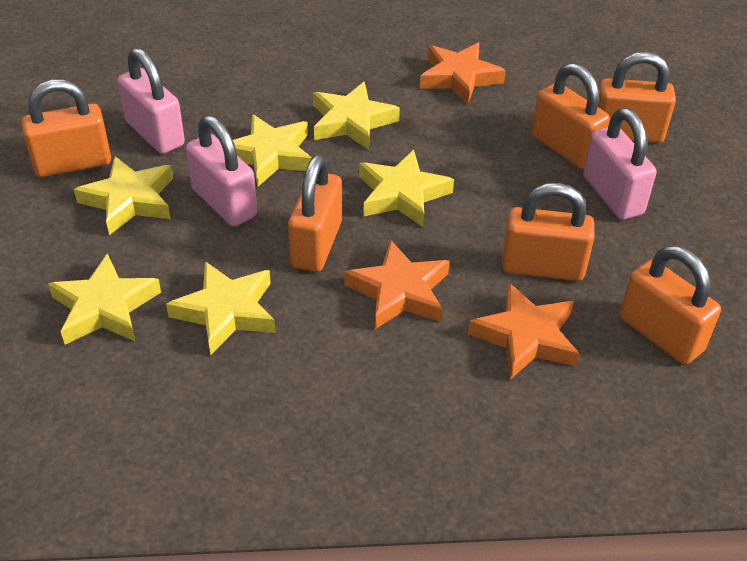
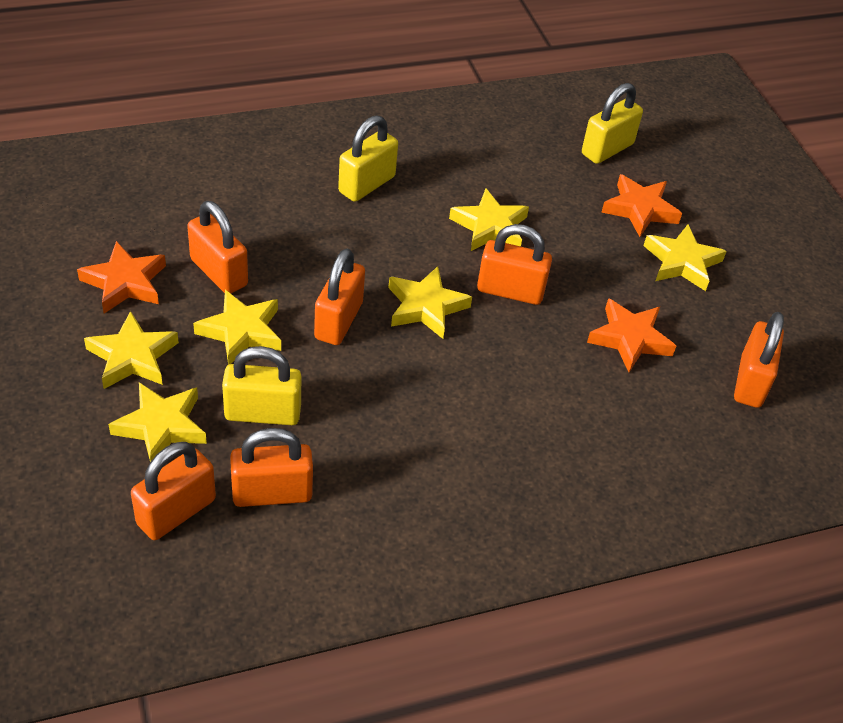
pink padlock: 3 -> 0
yellow padlock: 0 -> 3

